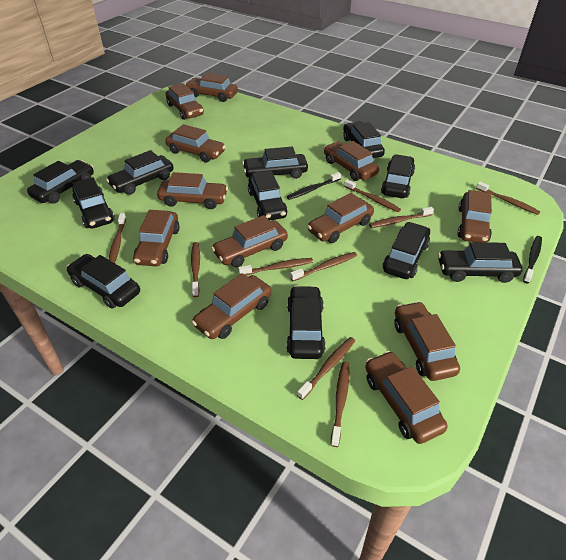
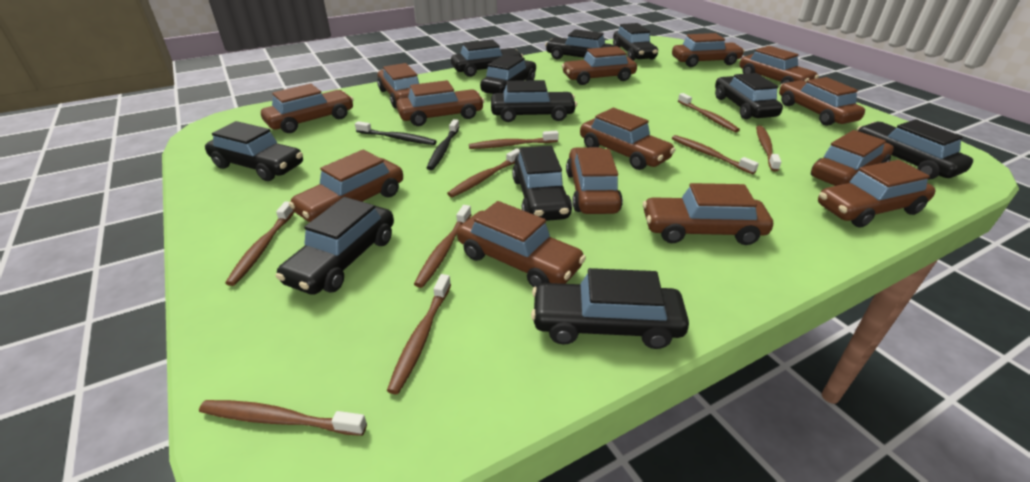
brown car: 12 -> 14

